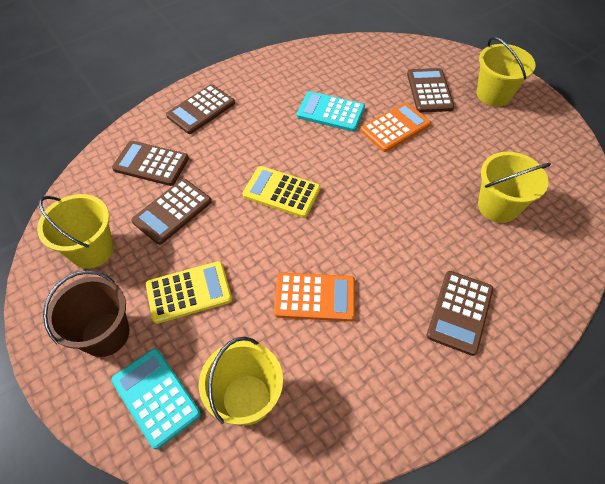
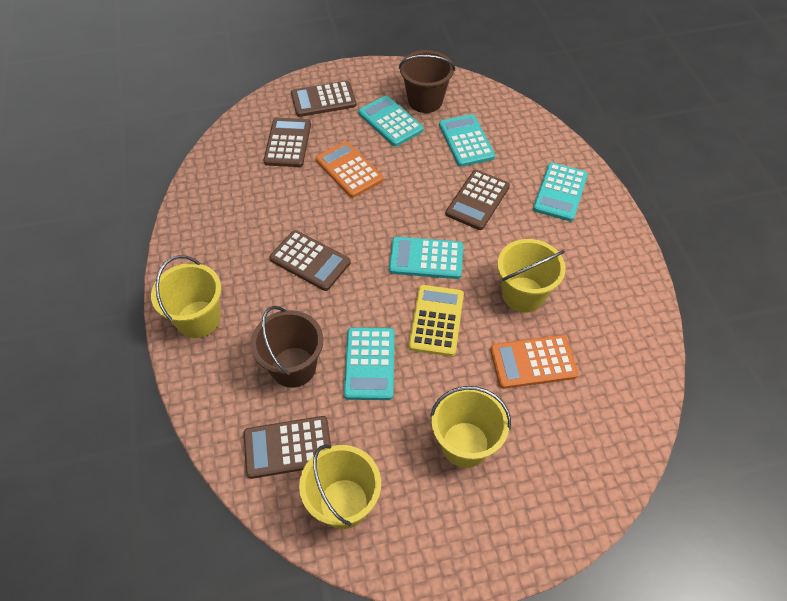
brown bucket: 1 -> 2
turquoise calculator: 2 -> 5
yellow calculator: 2 -> 1

